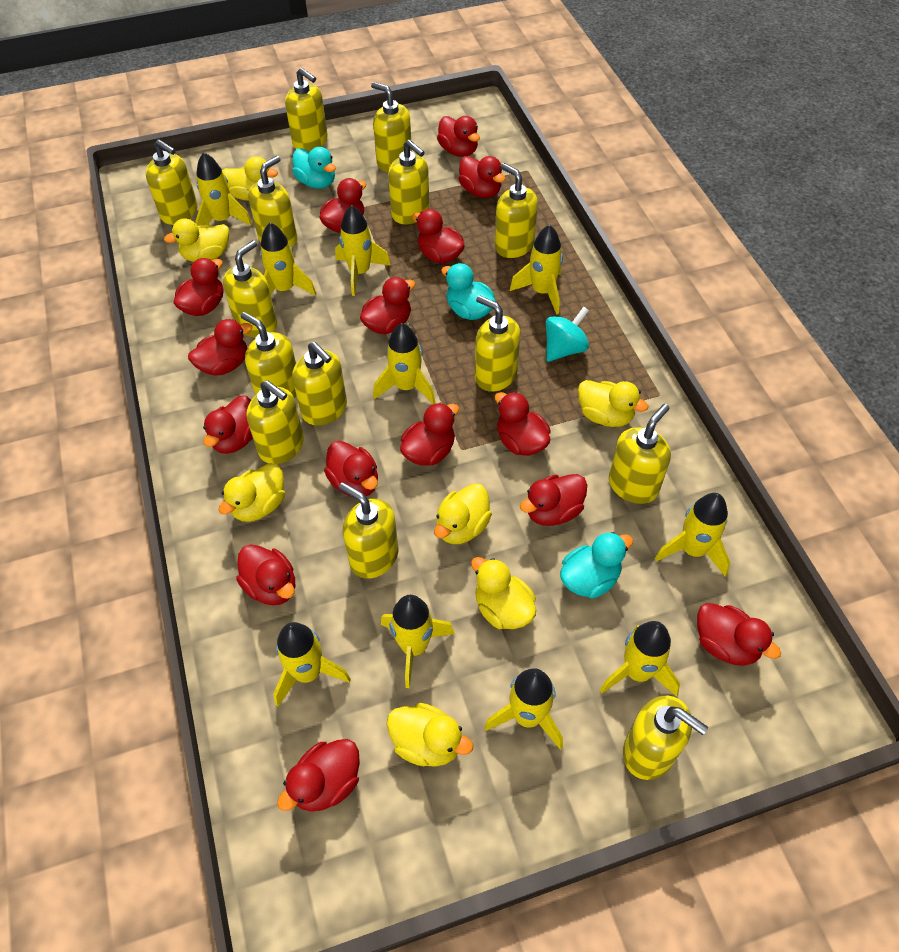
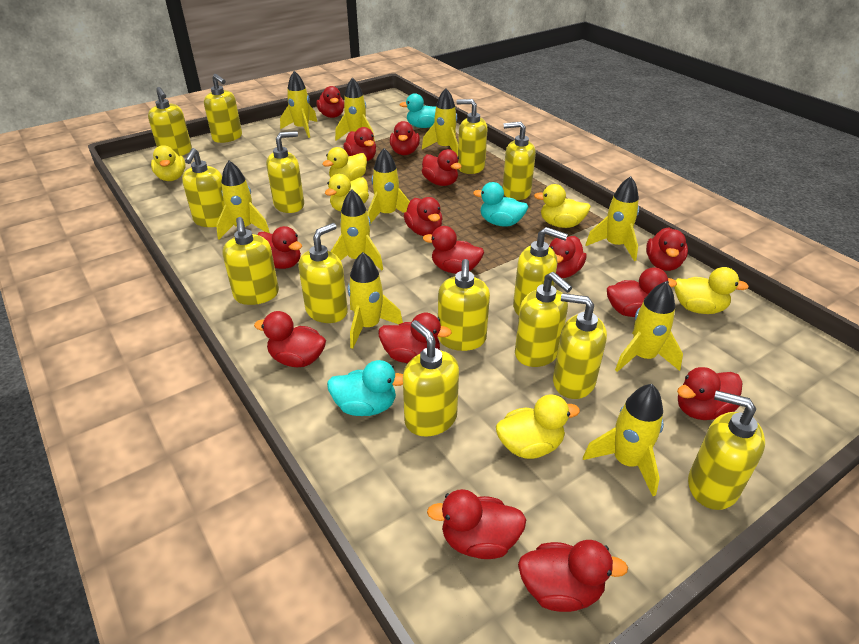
turquoise spinning top: 1 -> 0
yellow duck: 7 -> 6

